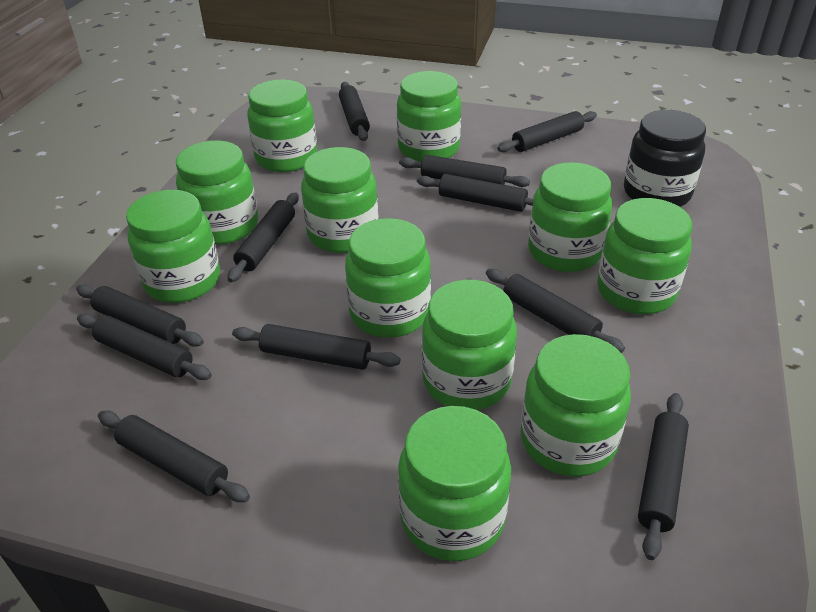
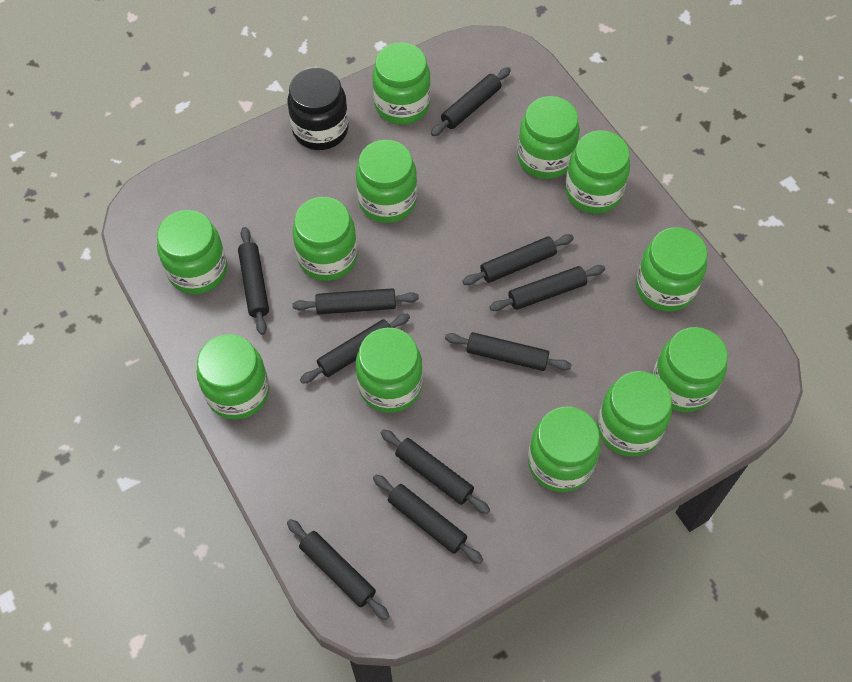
black rolling pin: 11 -> 10
green jar: 11 -> 12

